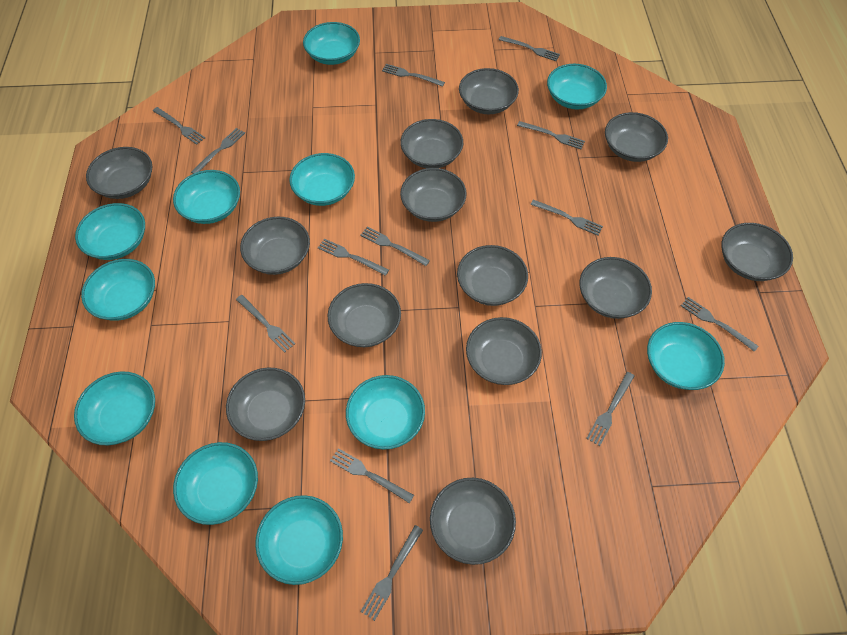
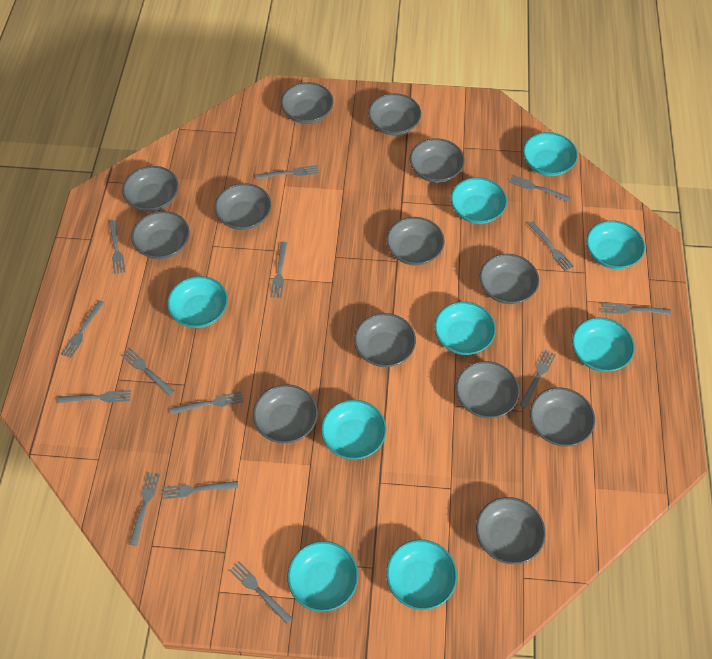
grey fork: 13 -> 14
turquoise bowl: 11 -> 9

